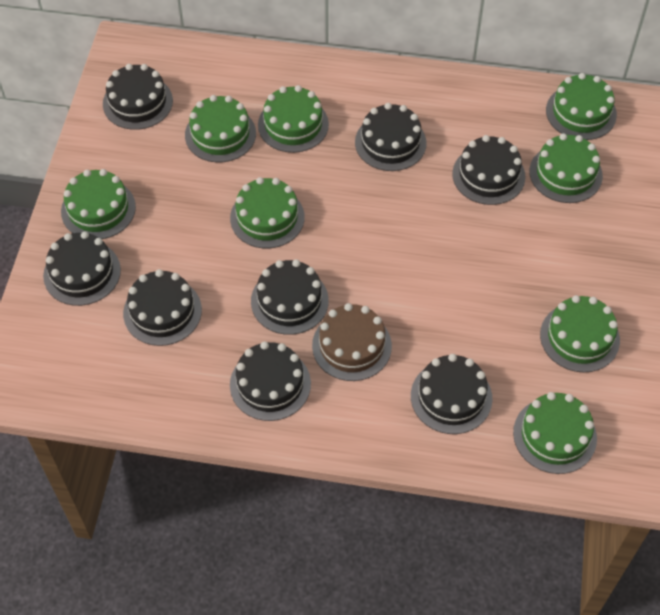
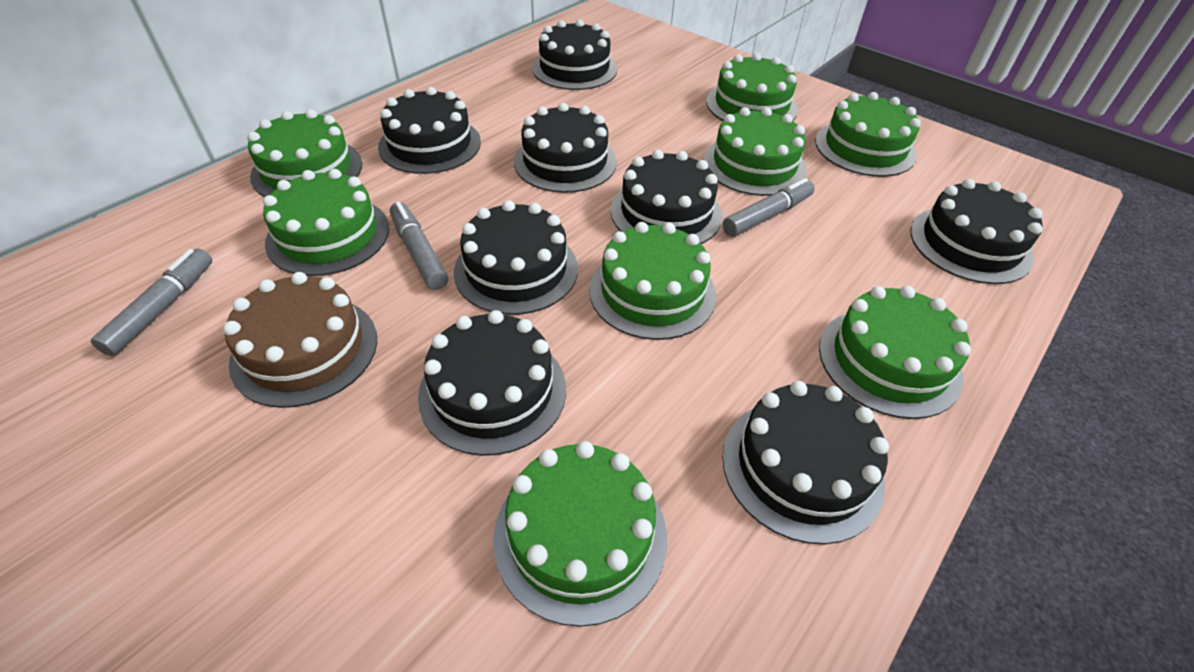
grey marker: 0 -> 3

